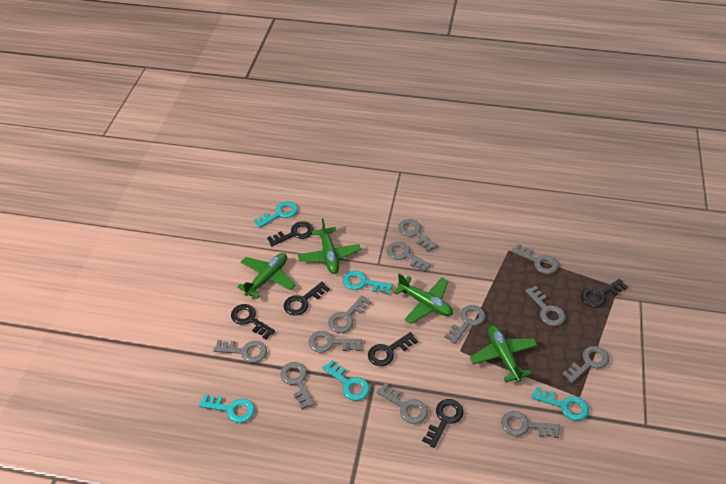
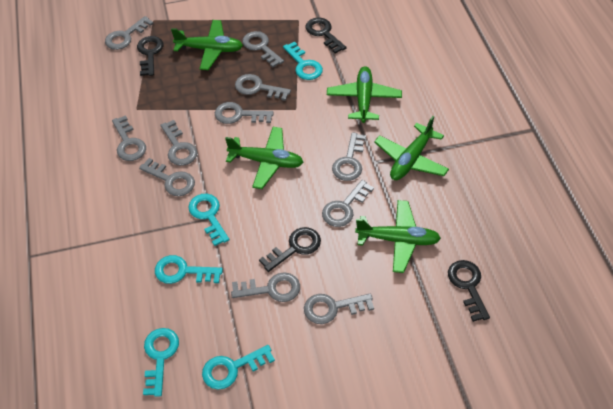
black key: 6 -> 4
green plane: 4 -> 5
grey key: 12 -> 11

